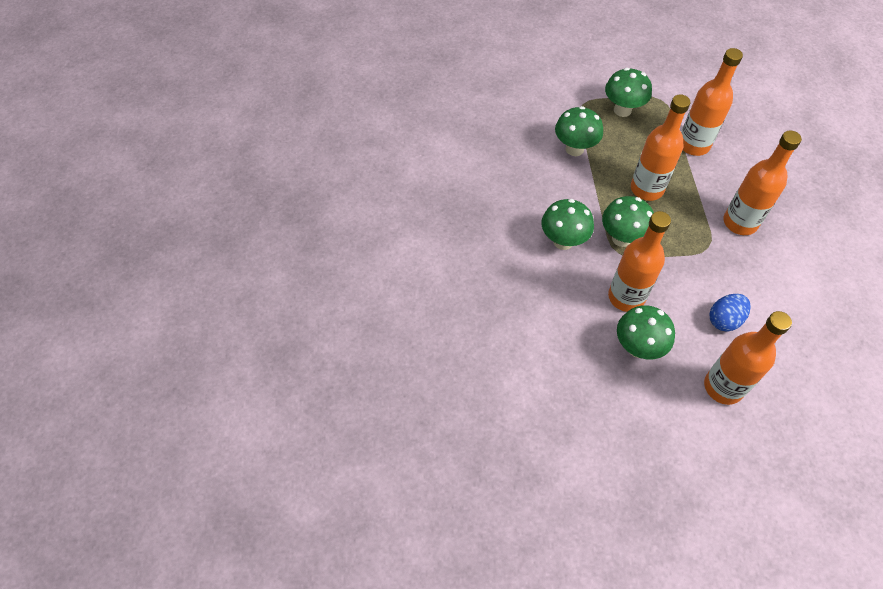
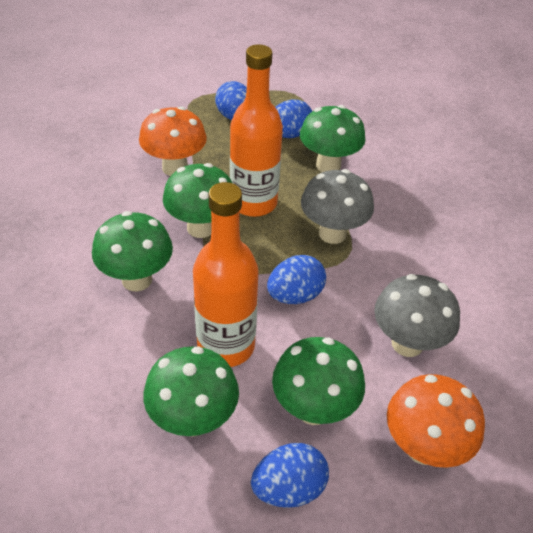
blue egg: 1 -> 4
grey mushroom: 0 -> 2
orange bottle: 5 -> 2
orange mushroom: 0 -> 2

